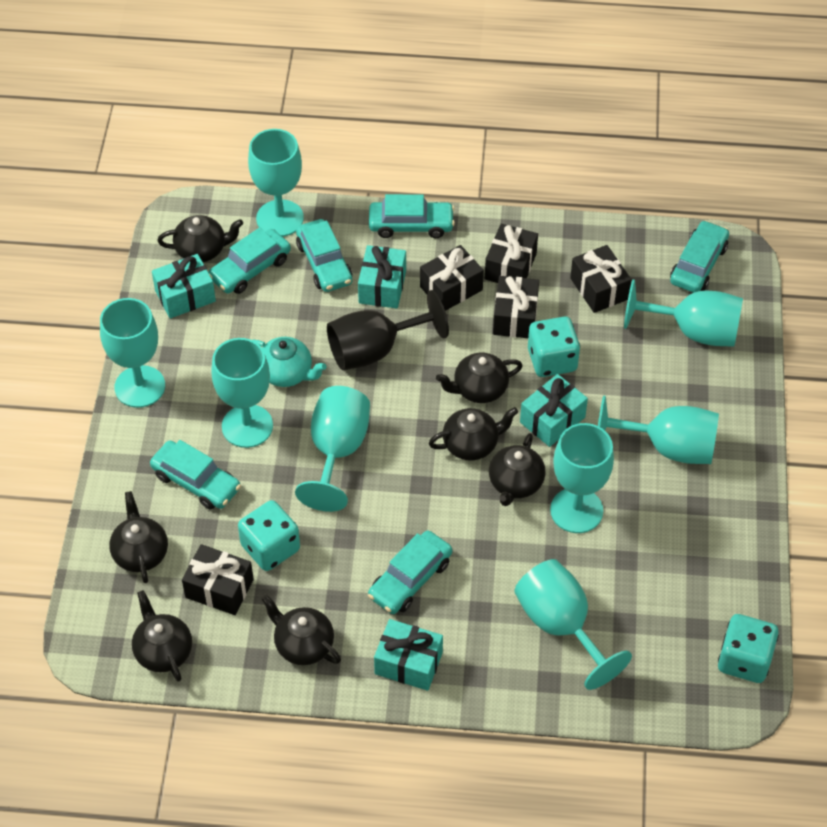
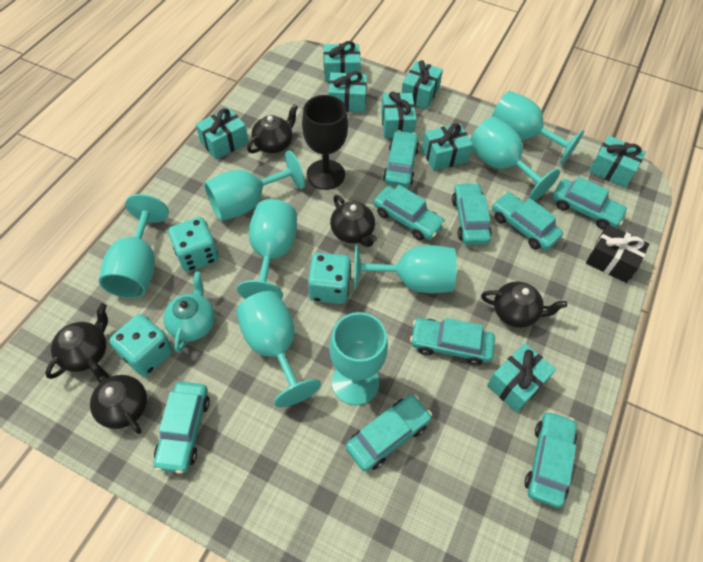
black gift: 5 -> 1
black teapot: 7 -> 5
turquoise car: 6 -> 9
turquoise gift: 4 -> 8

